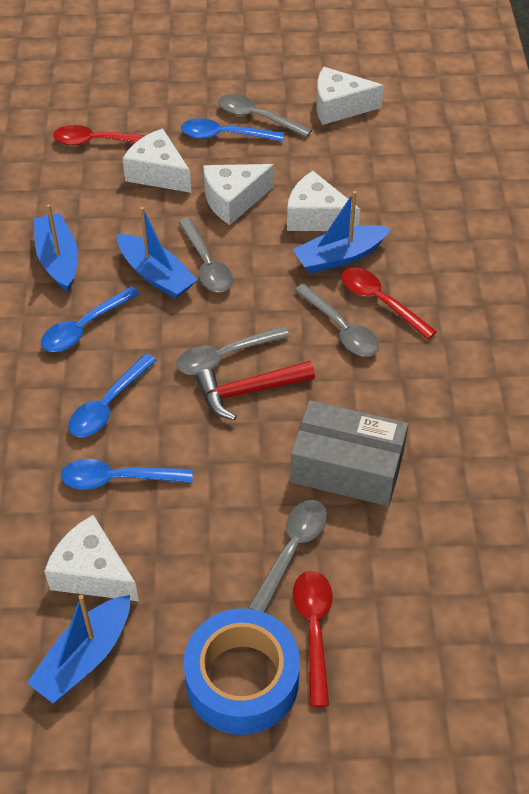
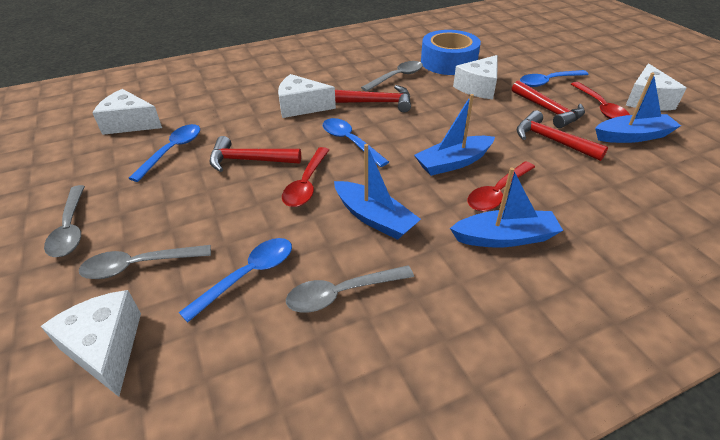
grey box: 1 -> 0
grey spoon: 5 -> 4
red hammer: 1 -> 4

